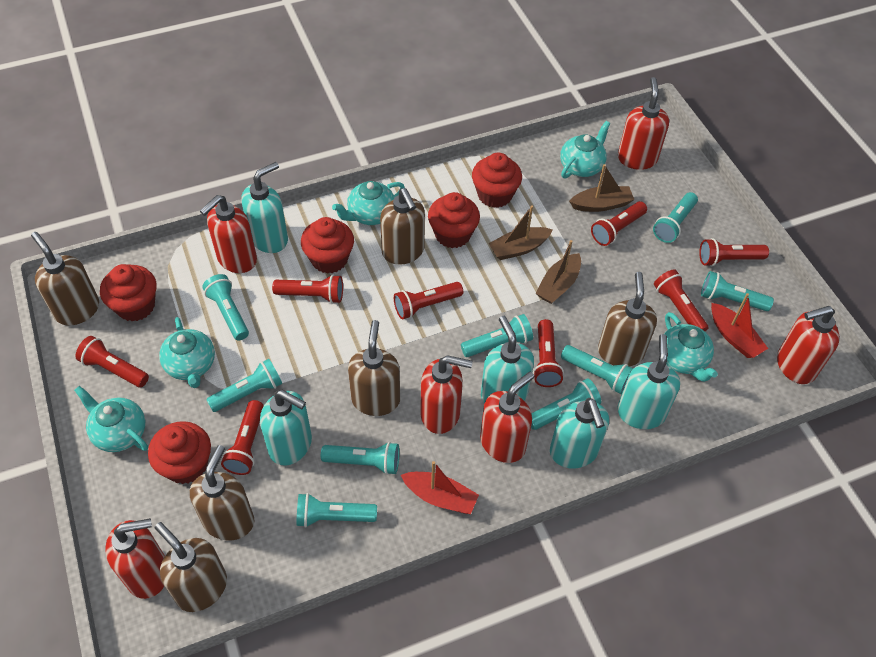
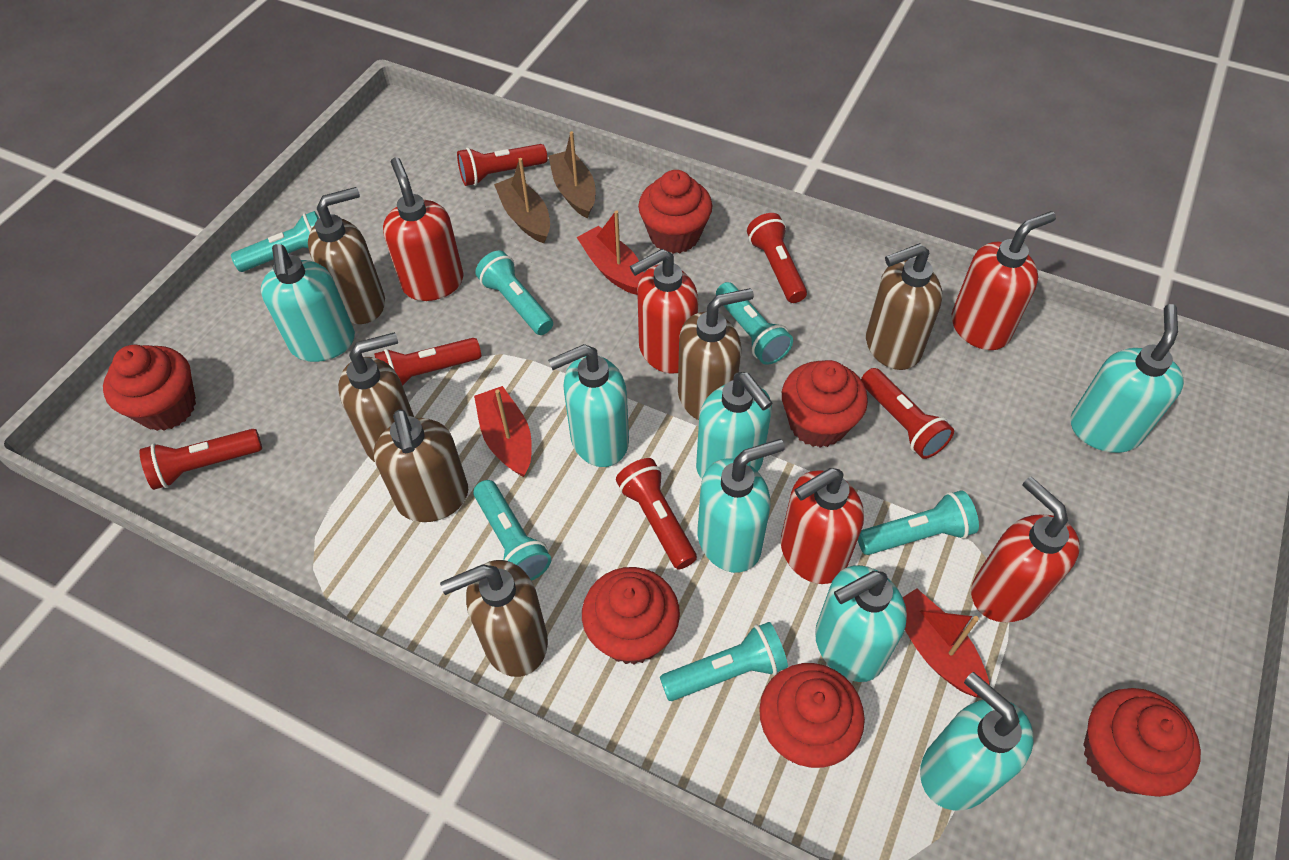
brown boat: 3 -> 2
red boat: 2 -> 3
red cupcake: 5 -> 6
red flashlight: 8 -> 6
red soap dispenser: 6 -> 5
turquoise flashlight: 9 -> 6
turquoise soap dispenser: 5 -> 7
turquoise teapot: 5 -> 0

